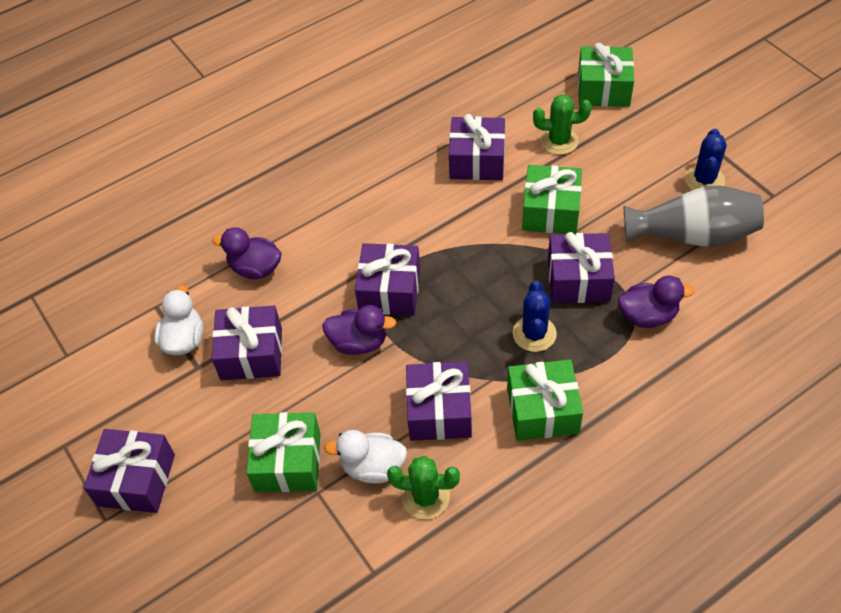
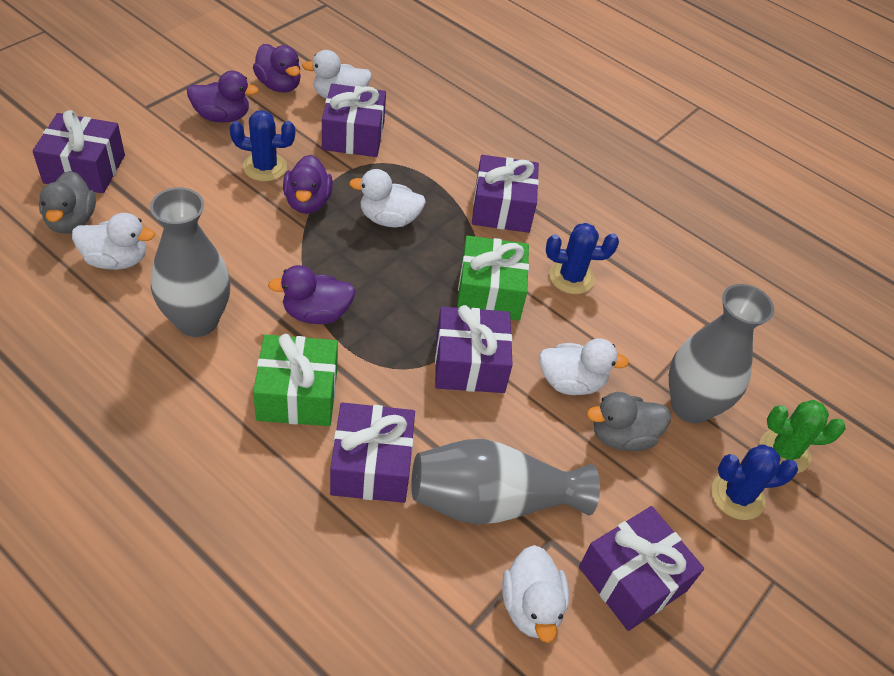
blue cactus: 2 -> 3
green cactus: 2 -> 1
green gift: 4 -> 2
grey duck: 0 -> 2
grey vase: 1 -> 3
purple duck: 3 -> 4
white duck: 2 -> 5

